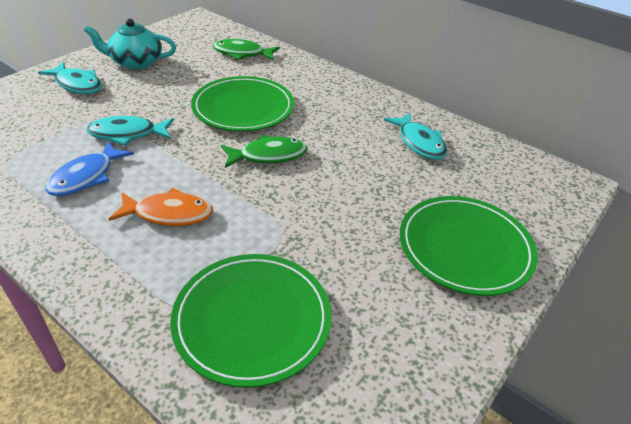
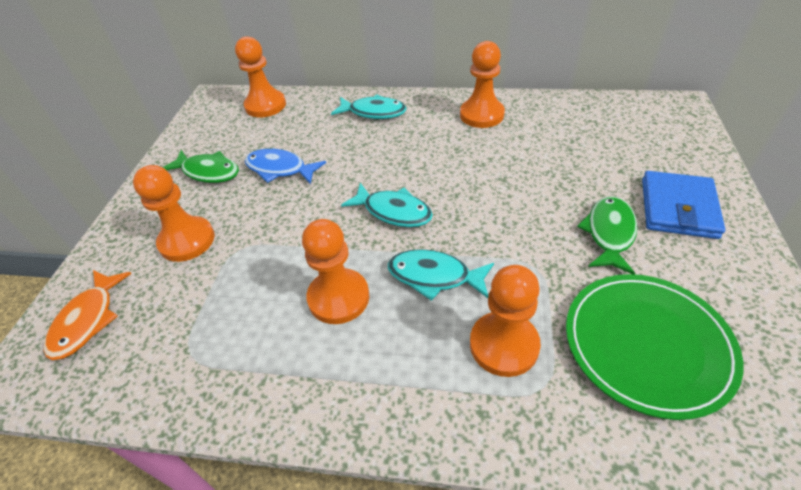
blue wallet: 0 -> 1
green plate: 3 -> 1
orange pawn: 0 -> 5
turquoise teapot: 1 -> 0

